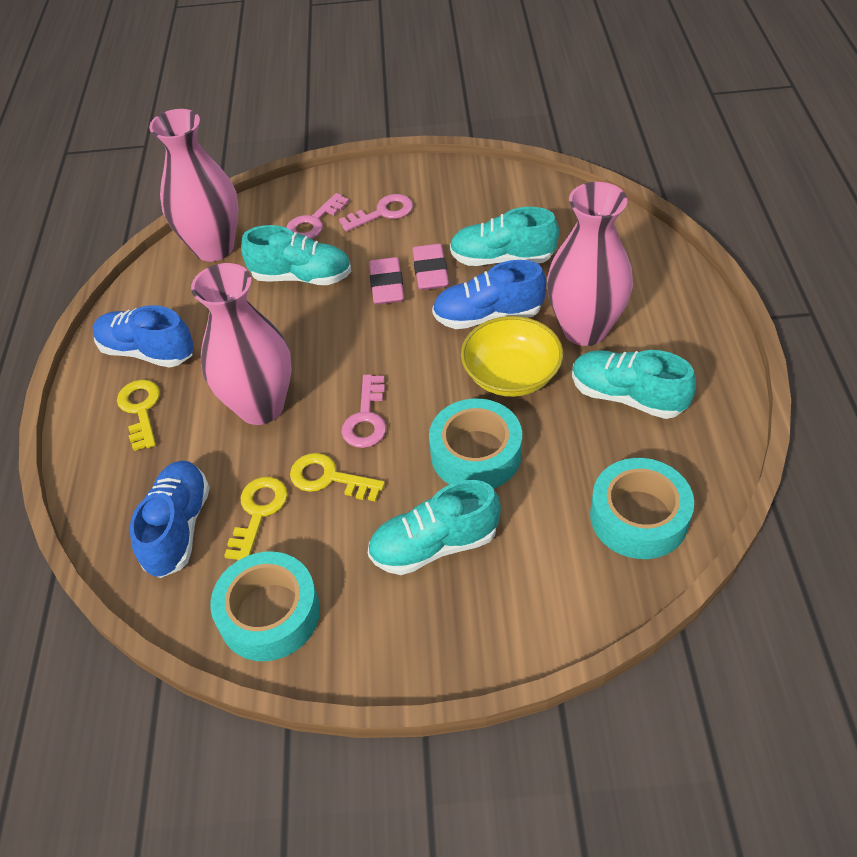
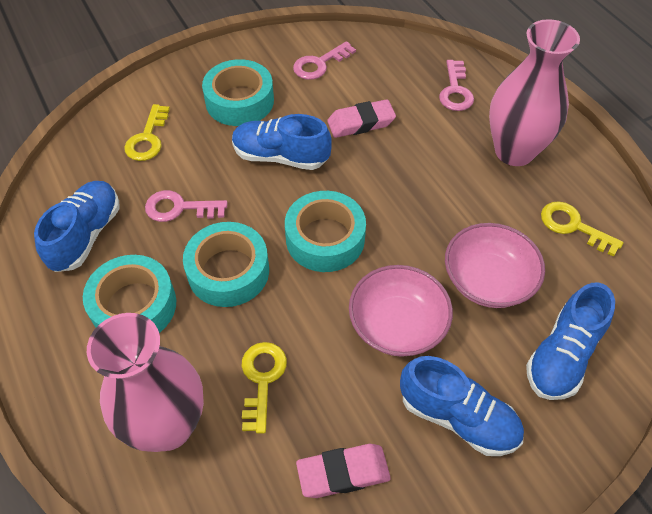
blue shoe: 3 -> 4
pink bowl: 0 -> 2
pink vase: 3 -> 2
turquoise shoe: 4 -> 0
turquoise tape: 3 -> 4
yellow bowl: 1 -> 0

